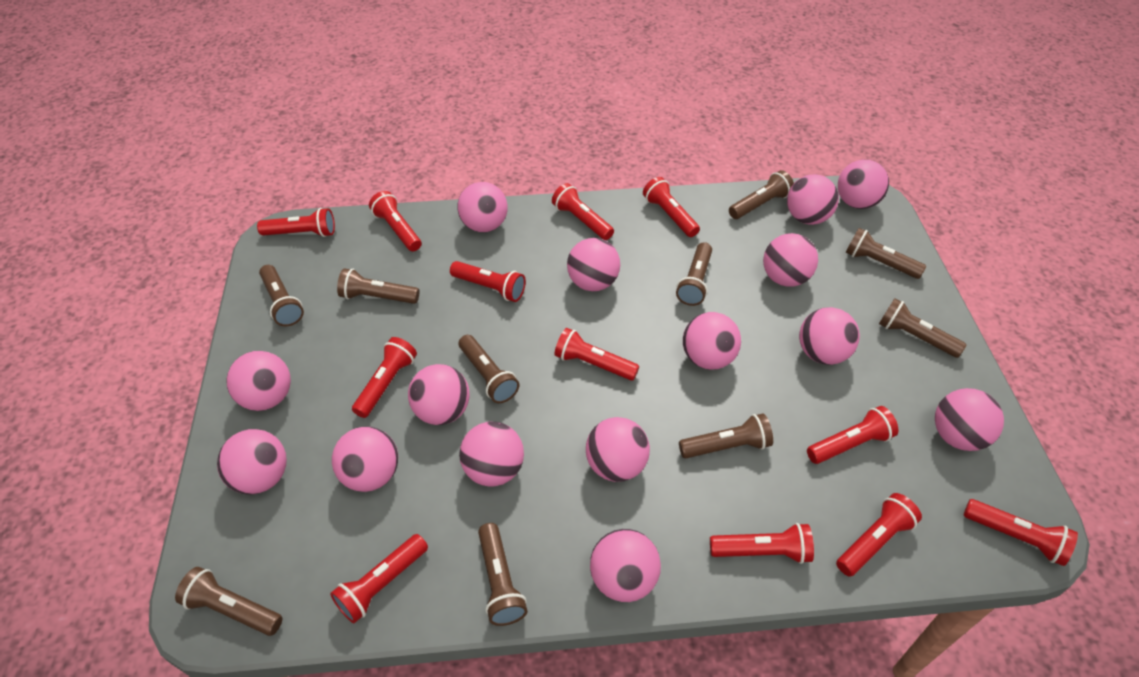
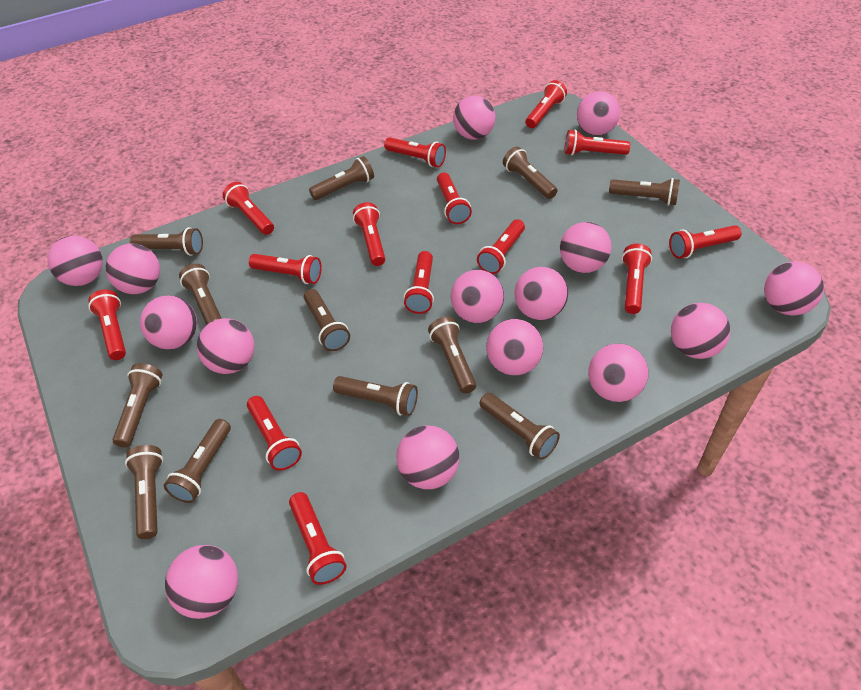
brown flashlight: 10 -> 12
red flashlight: 12 -> 14

